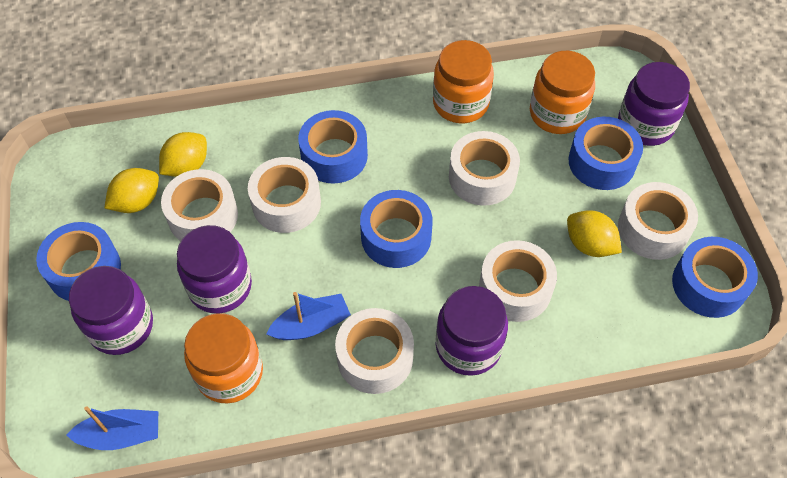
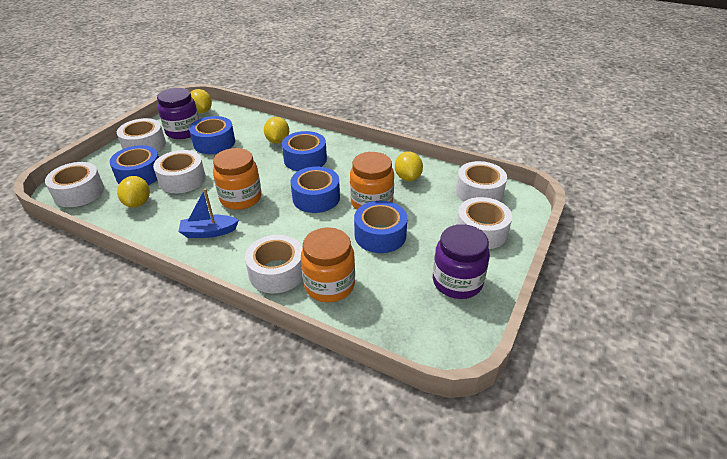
blue boat: 2 -> 1
purple jar: 4 -> 2
yellow lemon: 3 -> 4

